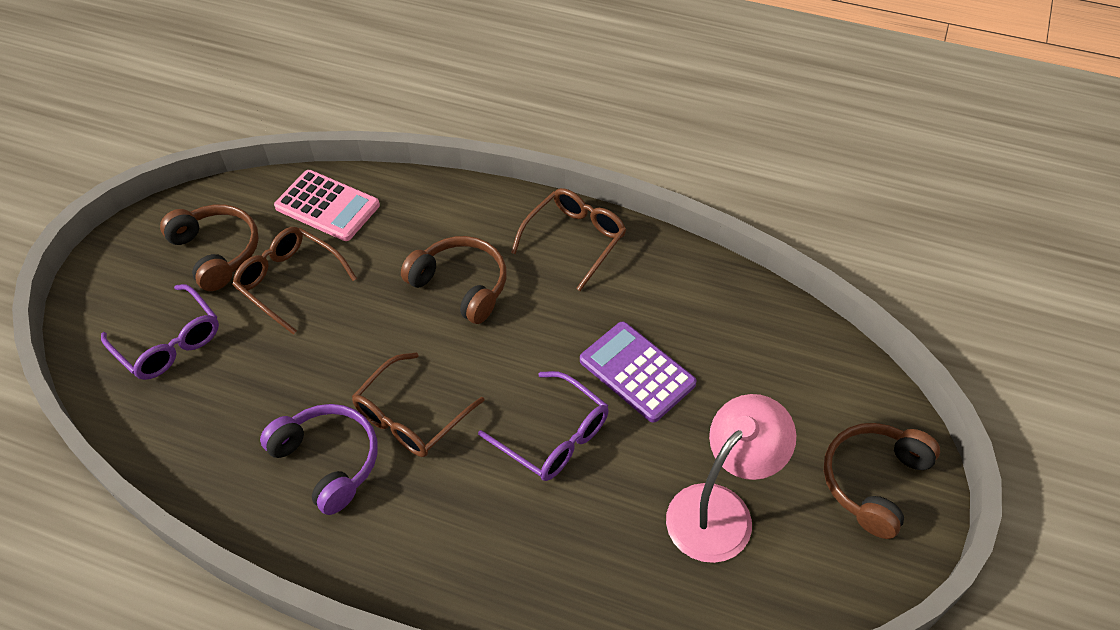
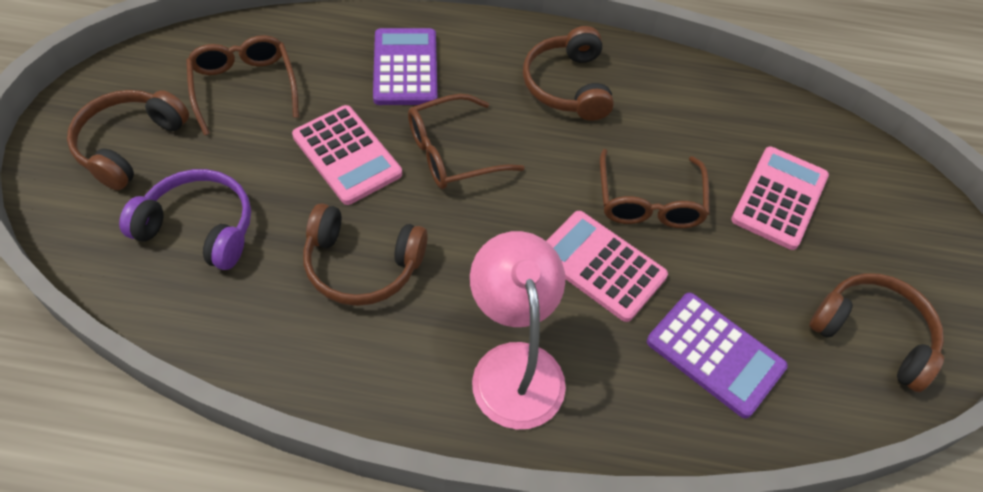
brown headphones: 3 -> 4
pink calculator: 1 -> 3
purple calculator: 1 -> 2
purple glasses: 2 -> 0

